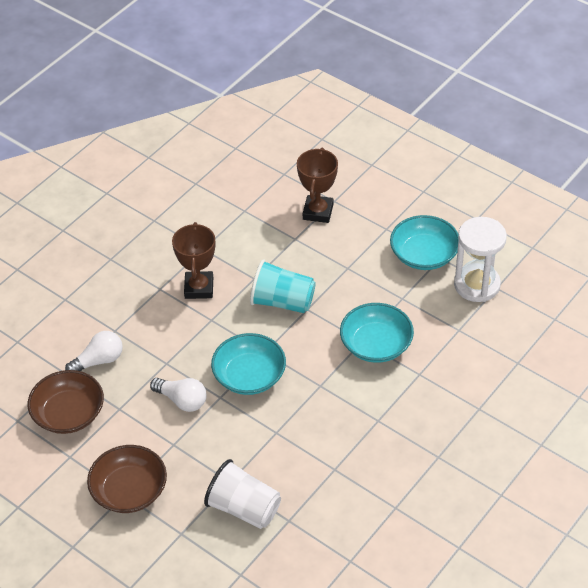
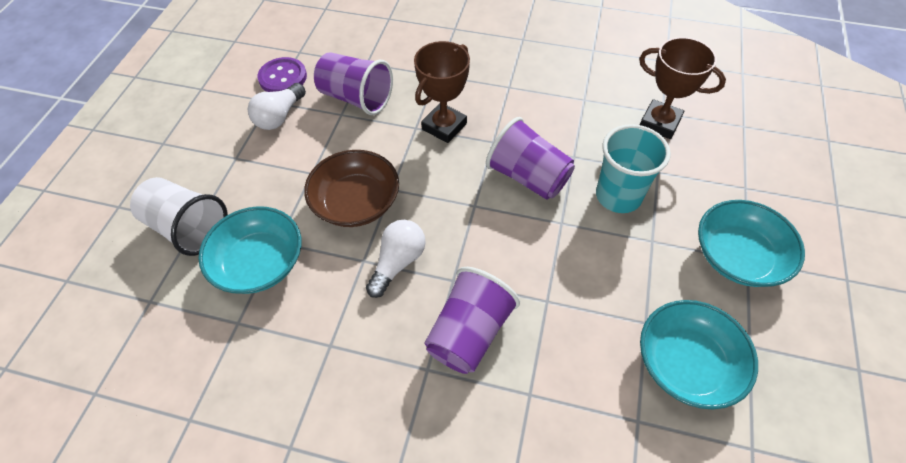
brown bowl: 2 -> 1
purple button: 0 -> 1
purple cup: 0 -> 3
white hourglass: 1 -> 0

